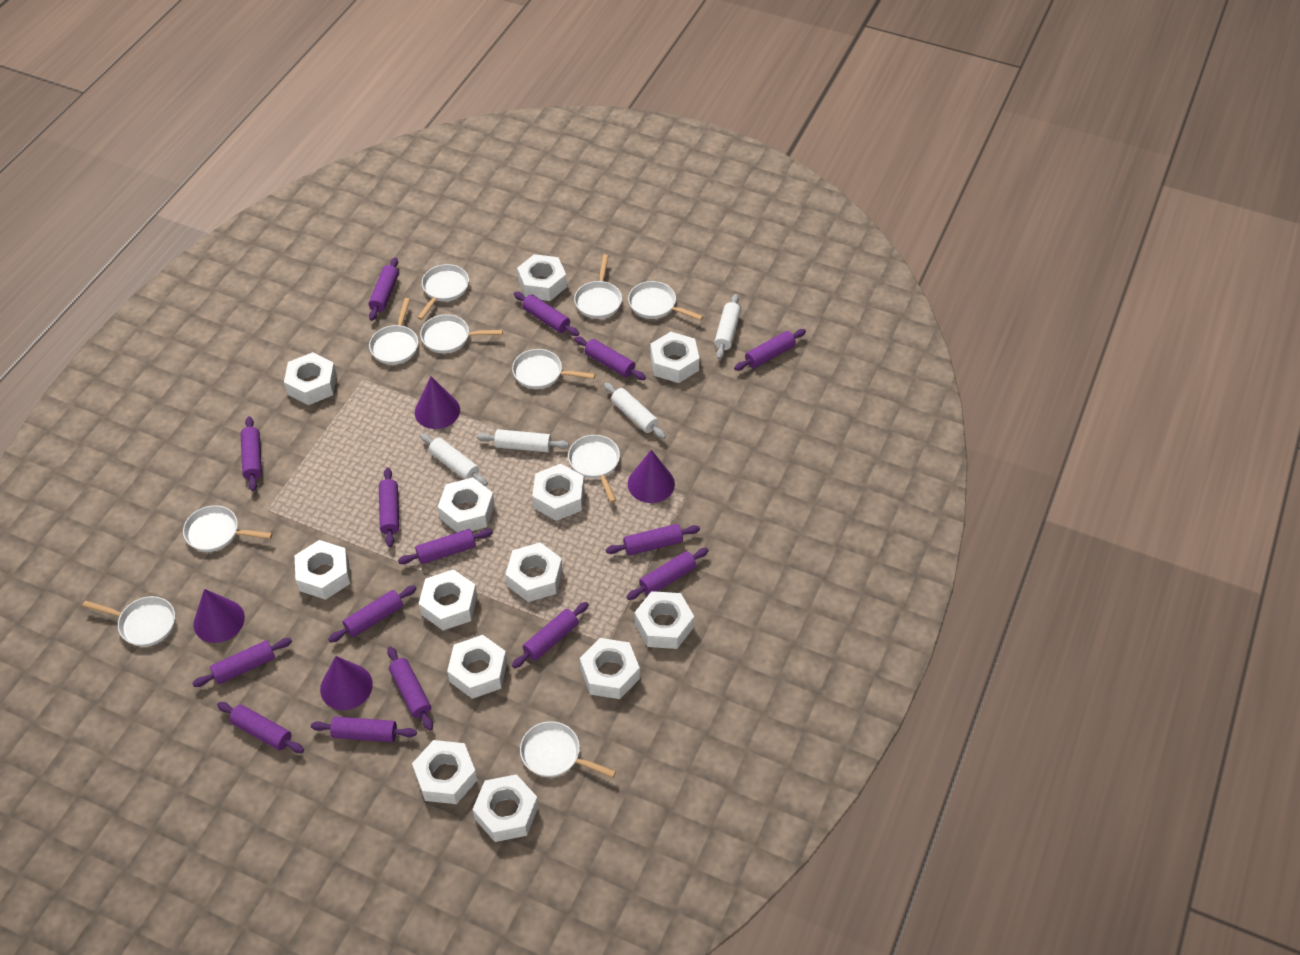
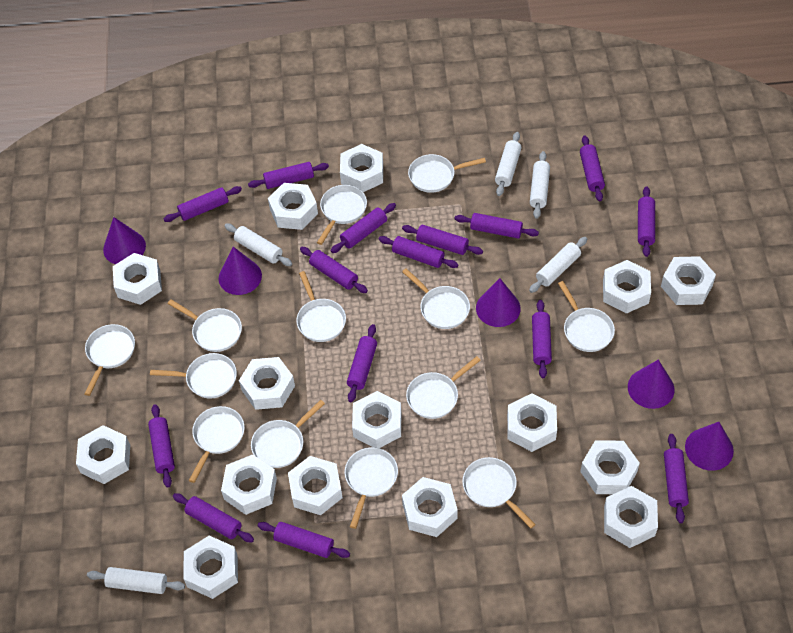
purple cone: 4 -> 5
white nut: 13 -> 15
white pan: 10 -> 13
white rolling pin: 4 -> 5

